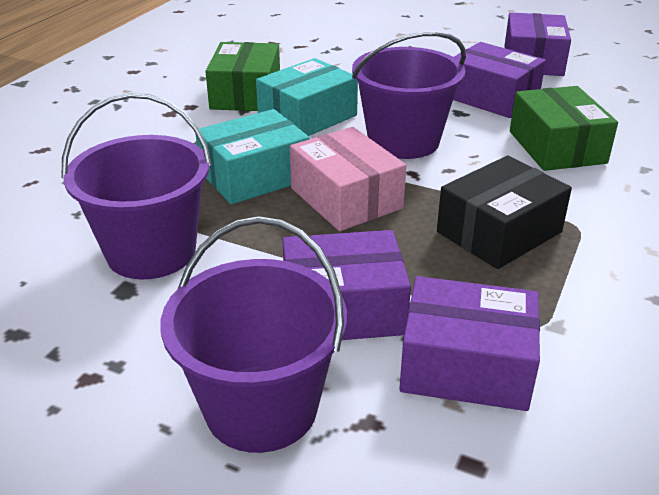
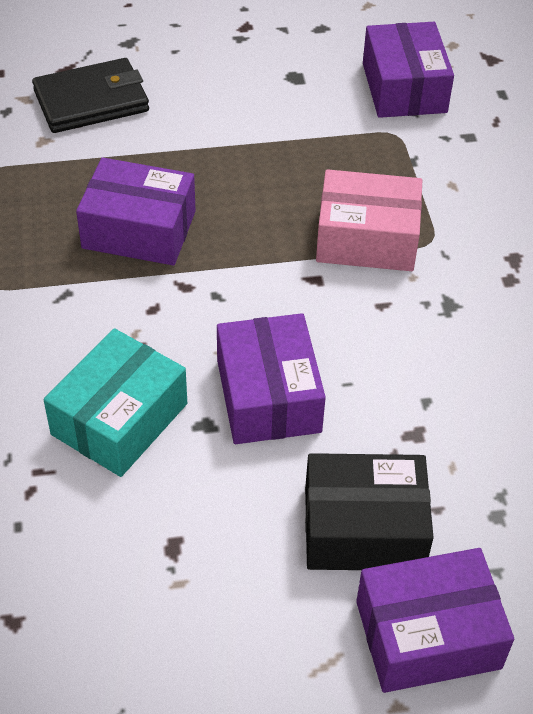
black wallet: 0 -> 1
green box: 2 -> 0
purple bucket: 3 -> 0
turquoise box: 2 -> 1

